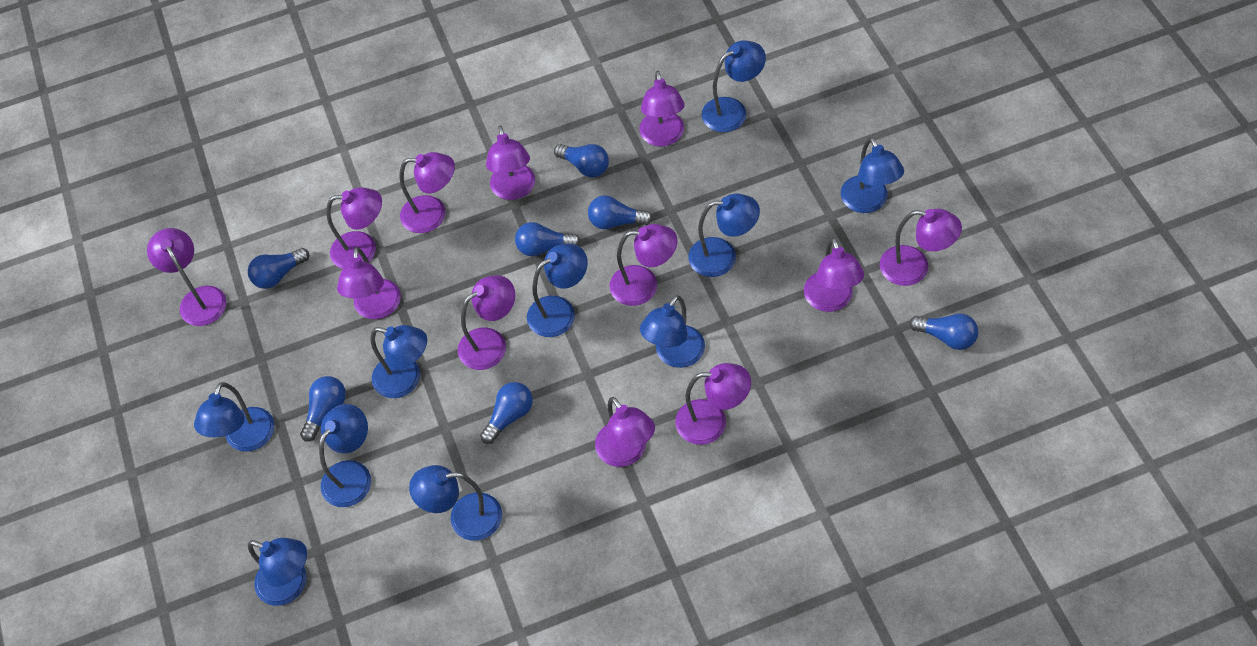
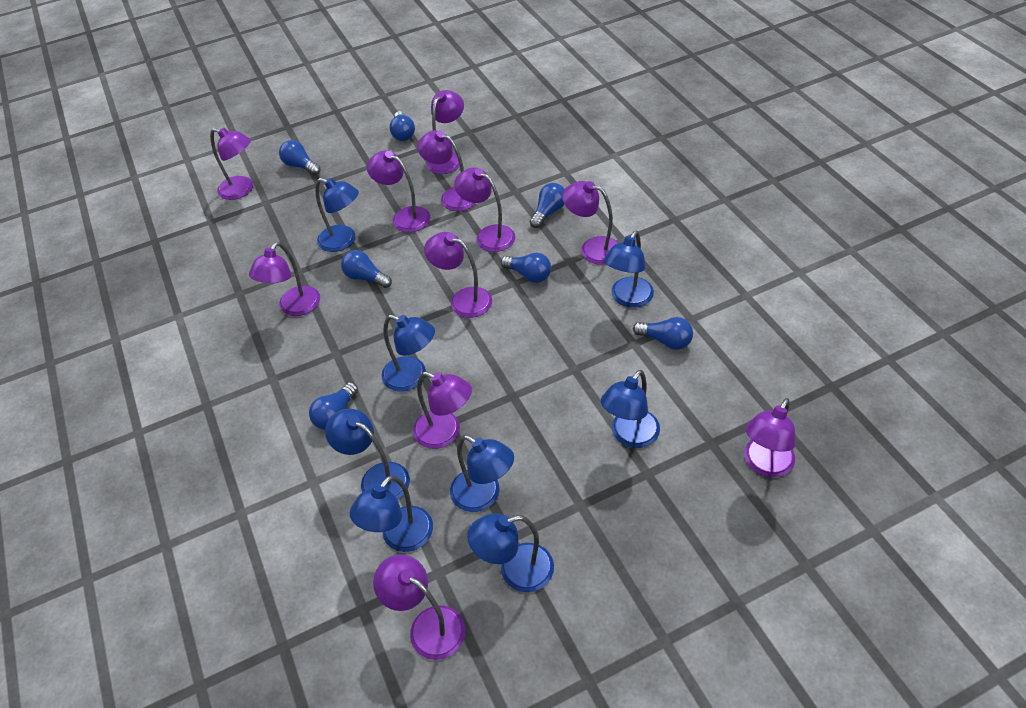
blue lamp: 10 -> 8
purple lamp: 12 -> 11

